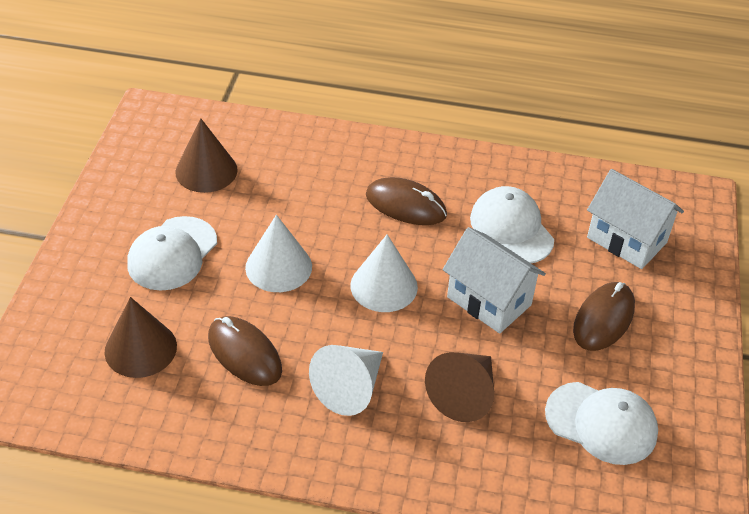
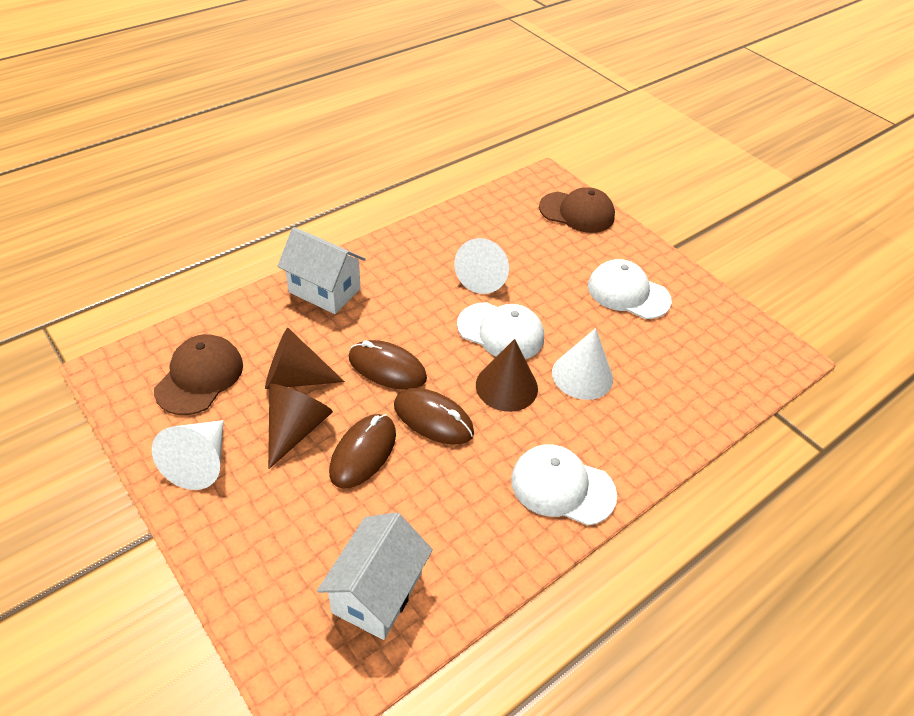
brown cap: 0 -> 2

